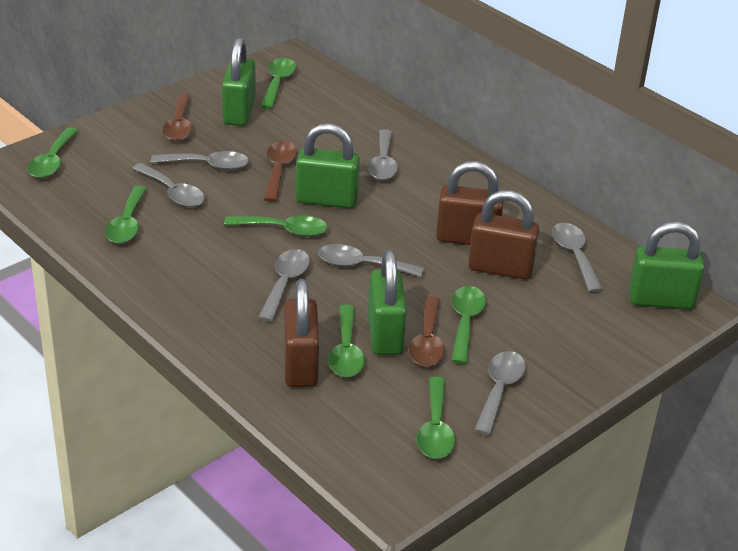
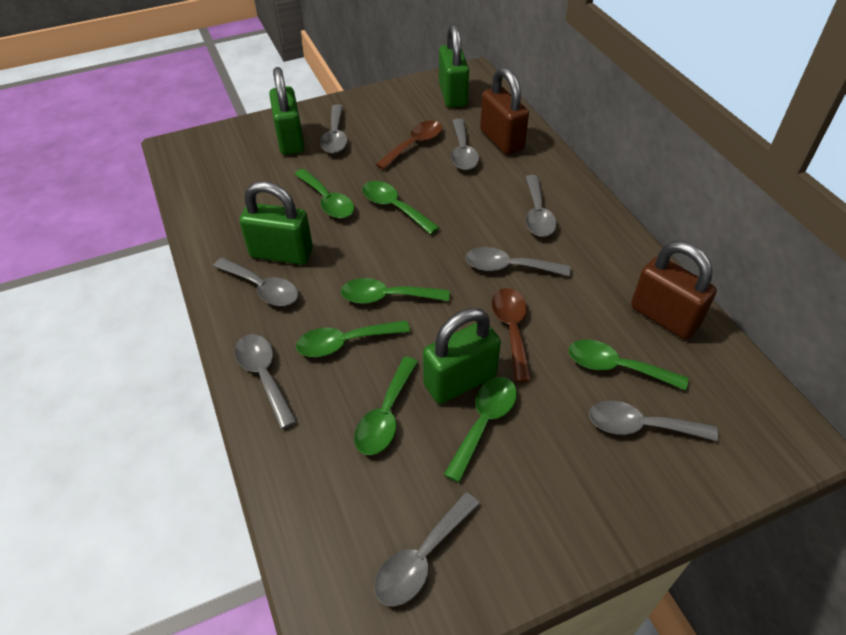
brown padlock: 3 -> 2
brown spoon: 3 -> 2
grey spoon: 7 -> 8

